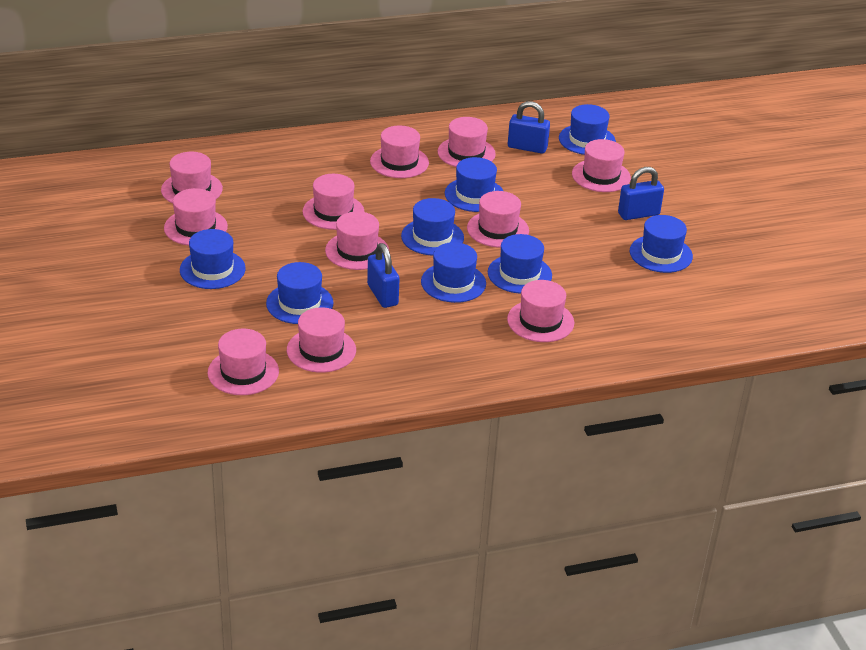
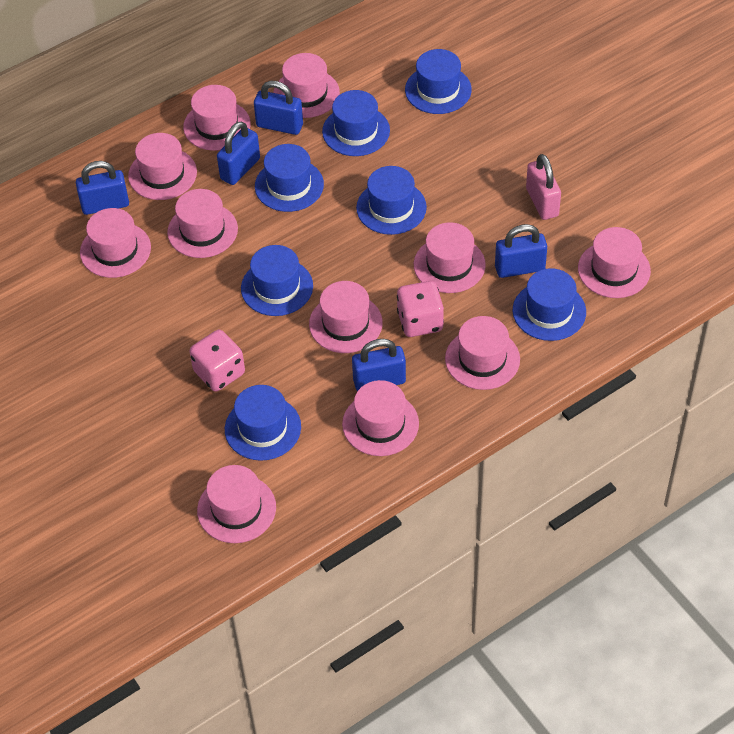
blue hat: 8 -> 7
blue padlock: 3 -> 5
pink dice: 0 -> 2
pink padlock: 0 -> 1

